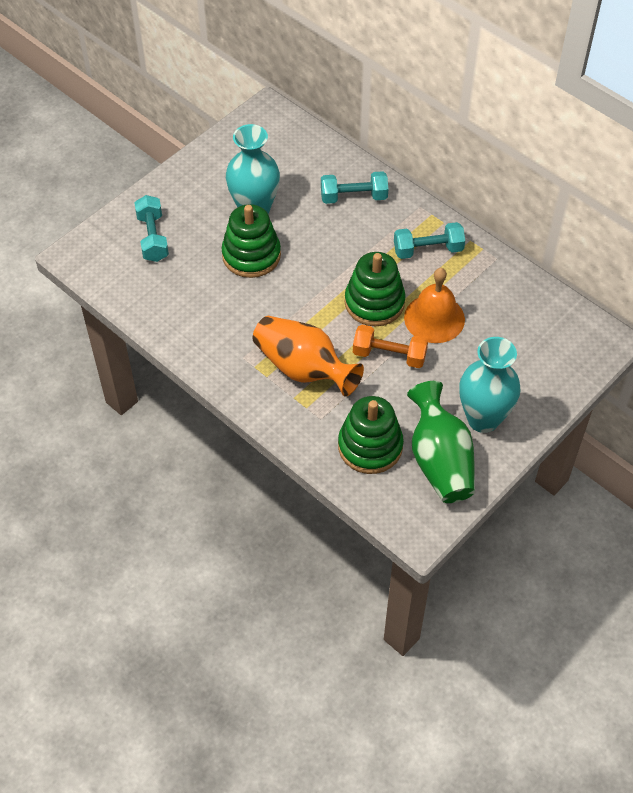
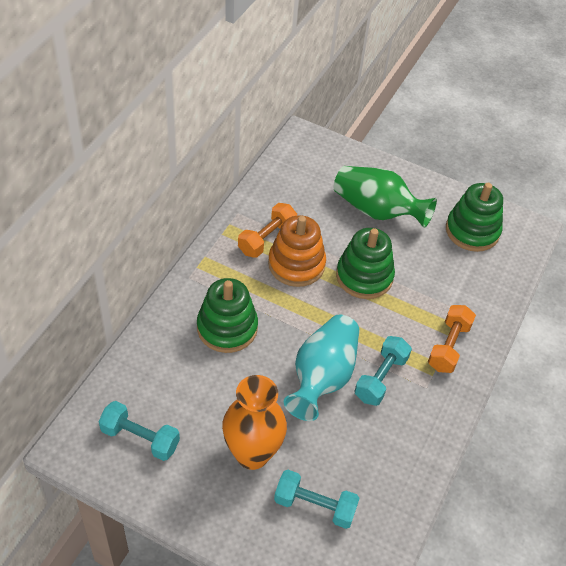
orange bell: 1 -> 0
orange dumbbell: 1 -> 2
orange stacking toy: 0 -> 1
turquoise vase: 2 -> 1

